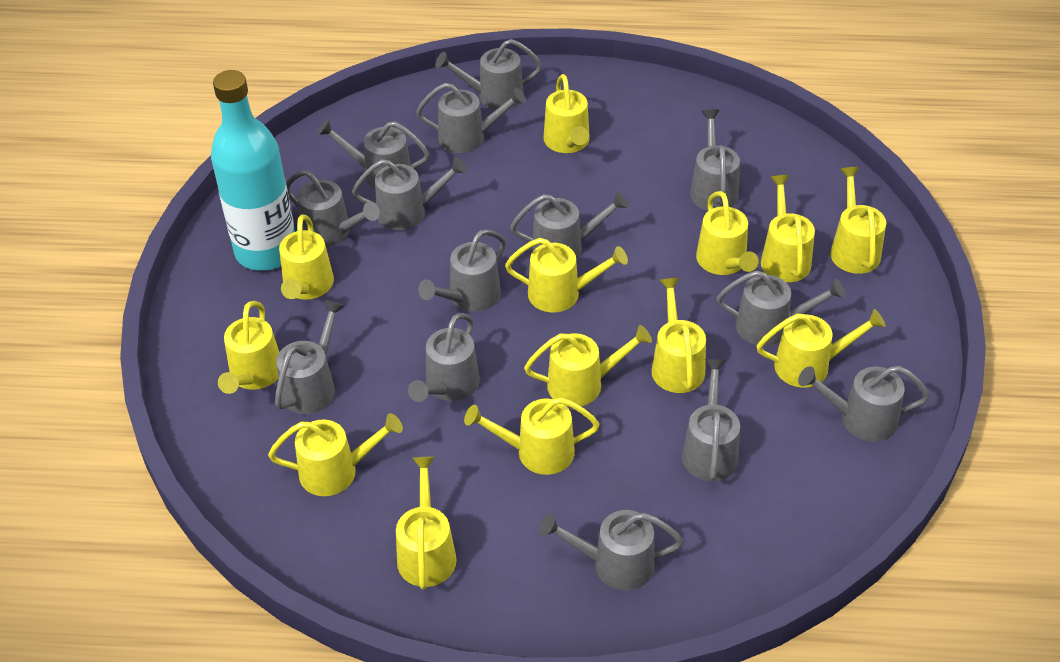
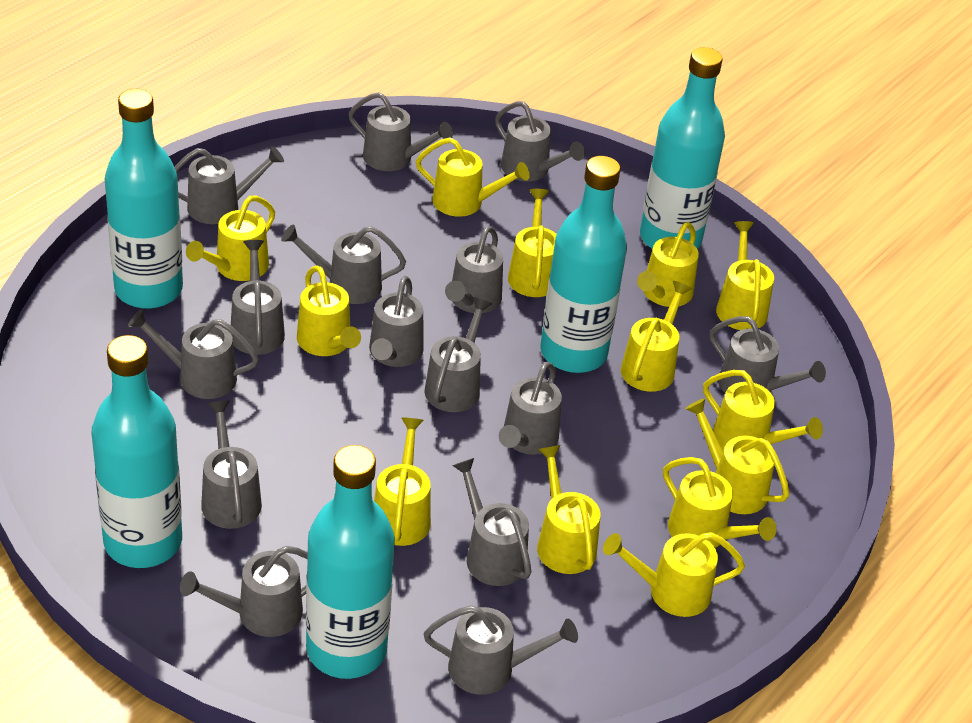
grey watering can: 14 -> 15
turquoise bottle: 1 -> 5

